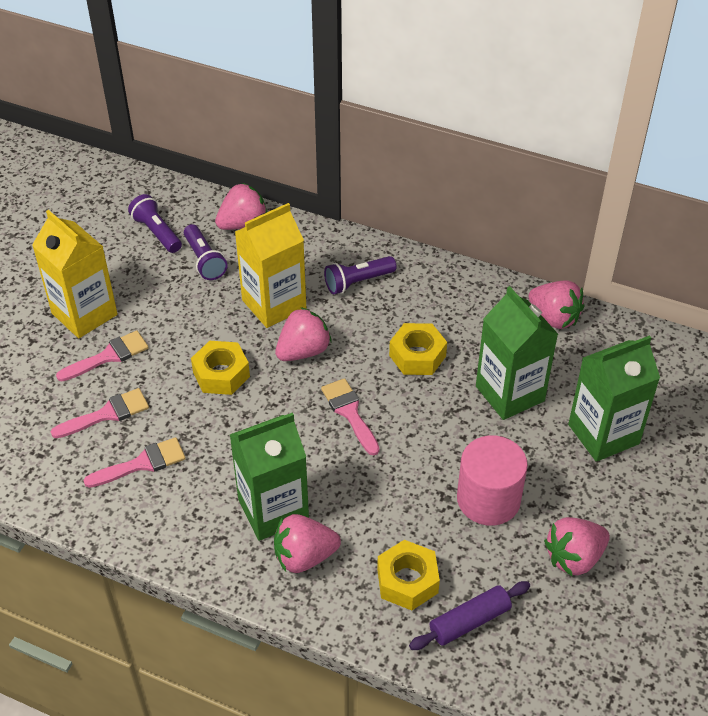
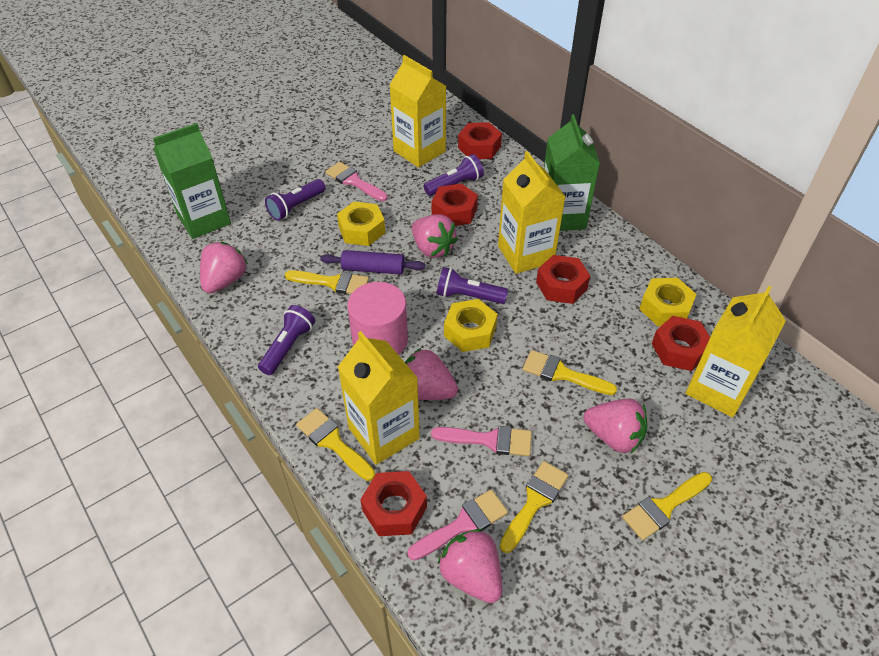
green carton: 3 -> 2
pink brush: 4 -> 3
purple flashlight: 3 -> 4
red nut: 0 -> 5
yellow brush: 0 -> 5
yellow carton: 2 -> 4

